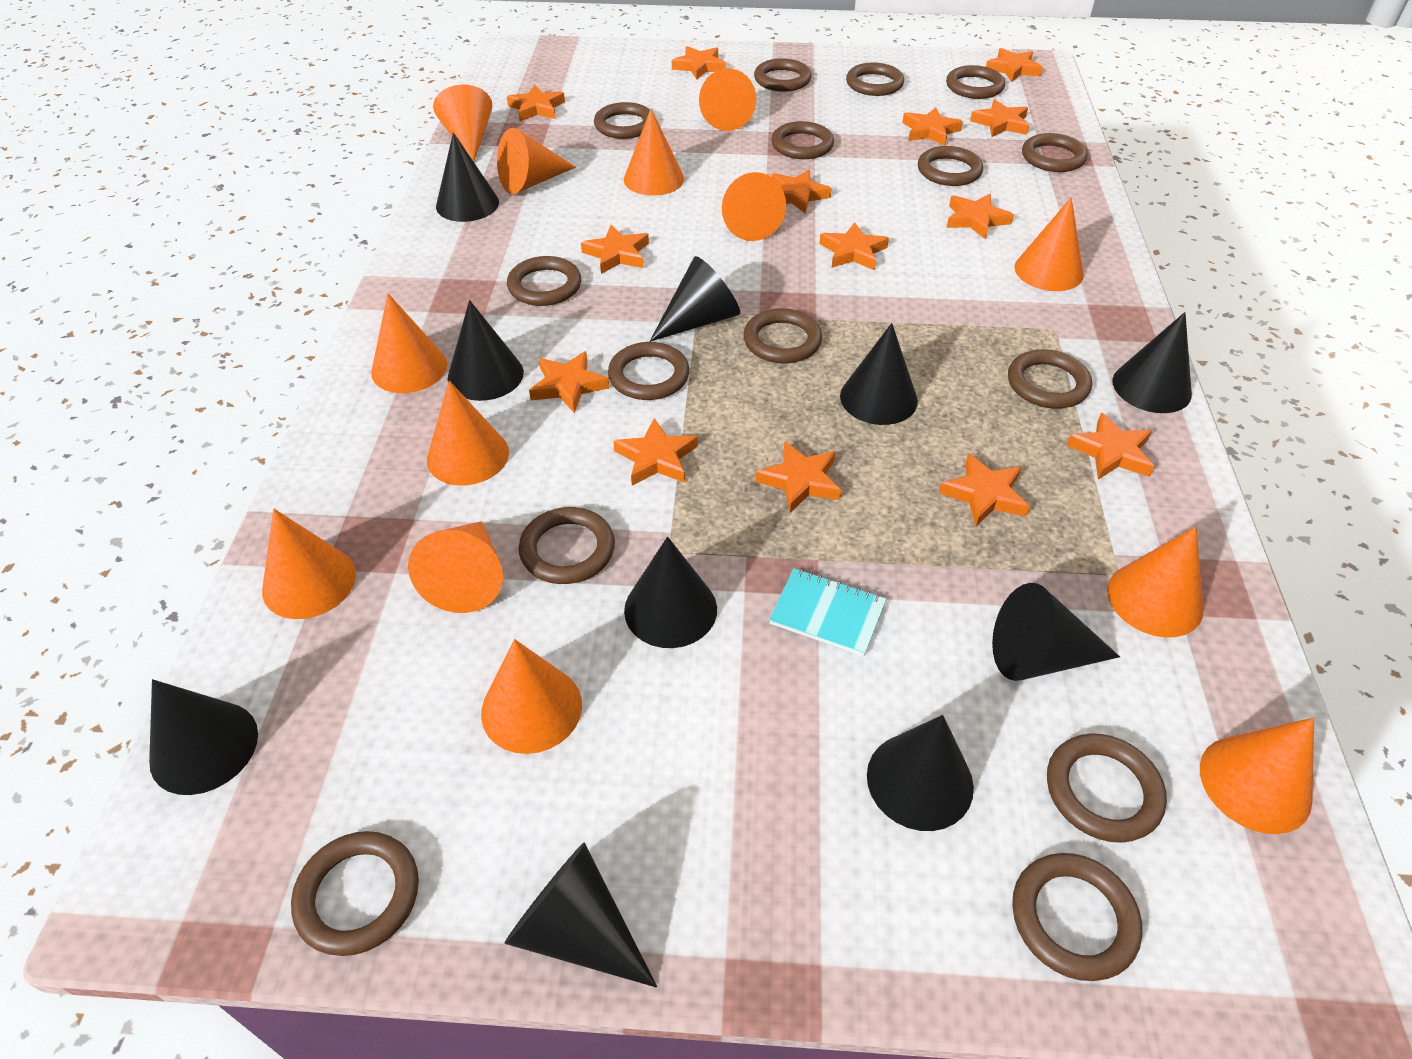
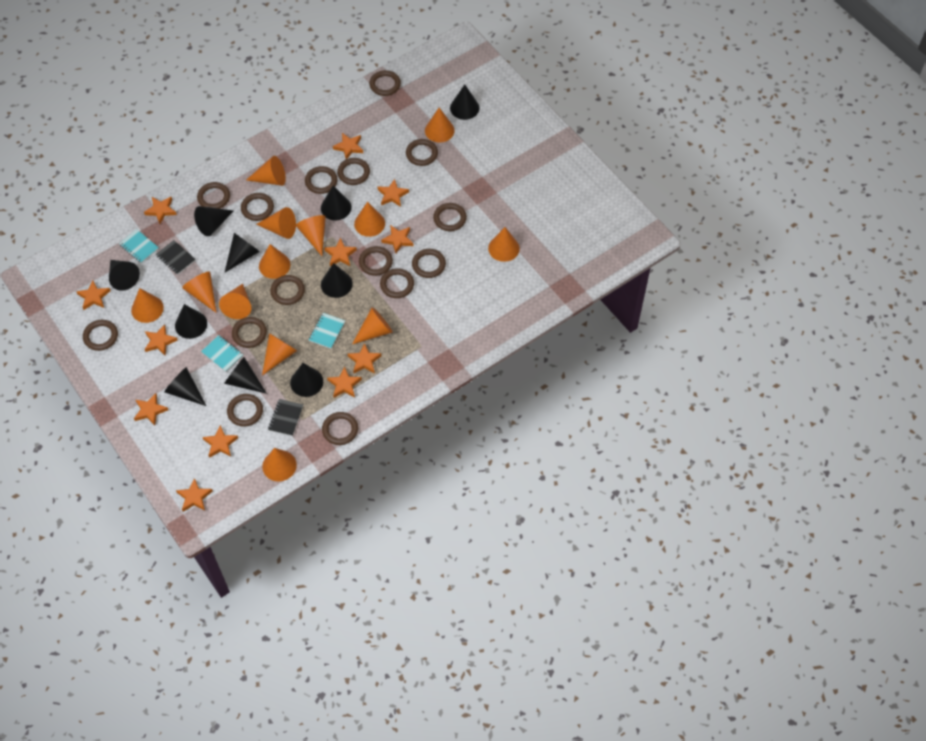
black notebook: 0 -> 2
orange star: 14 -> 12
turquoise notebook: 1 -> 3

